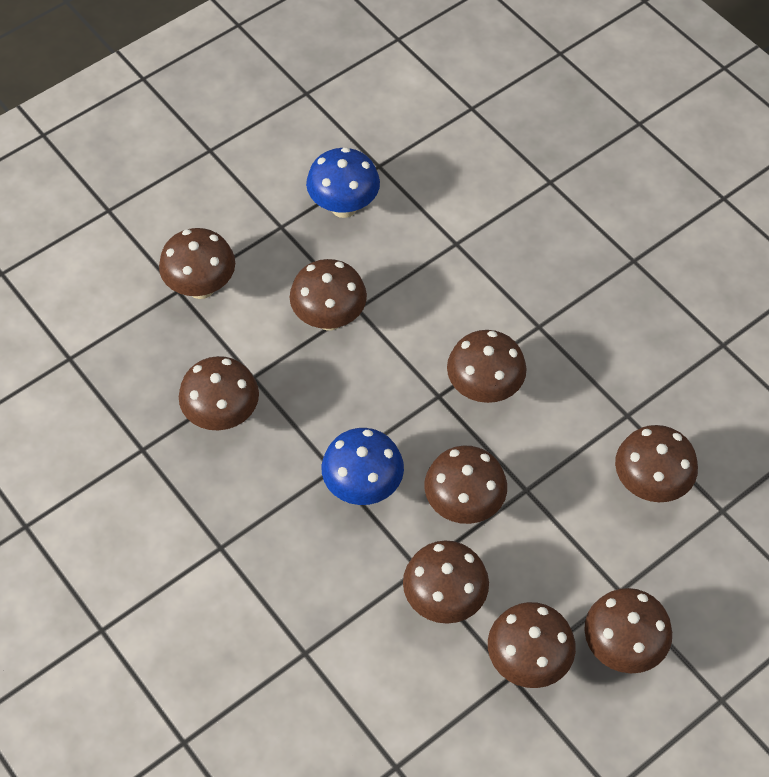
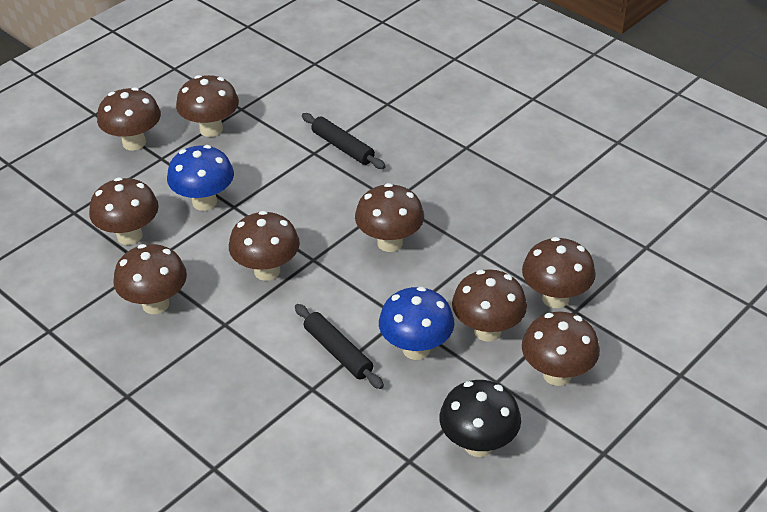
black mushroom: 0 -> 1
black rolling pin: 0 -> 2

